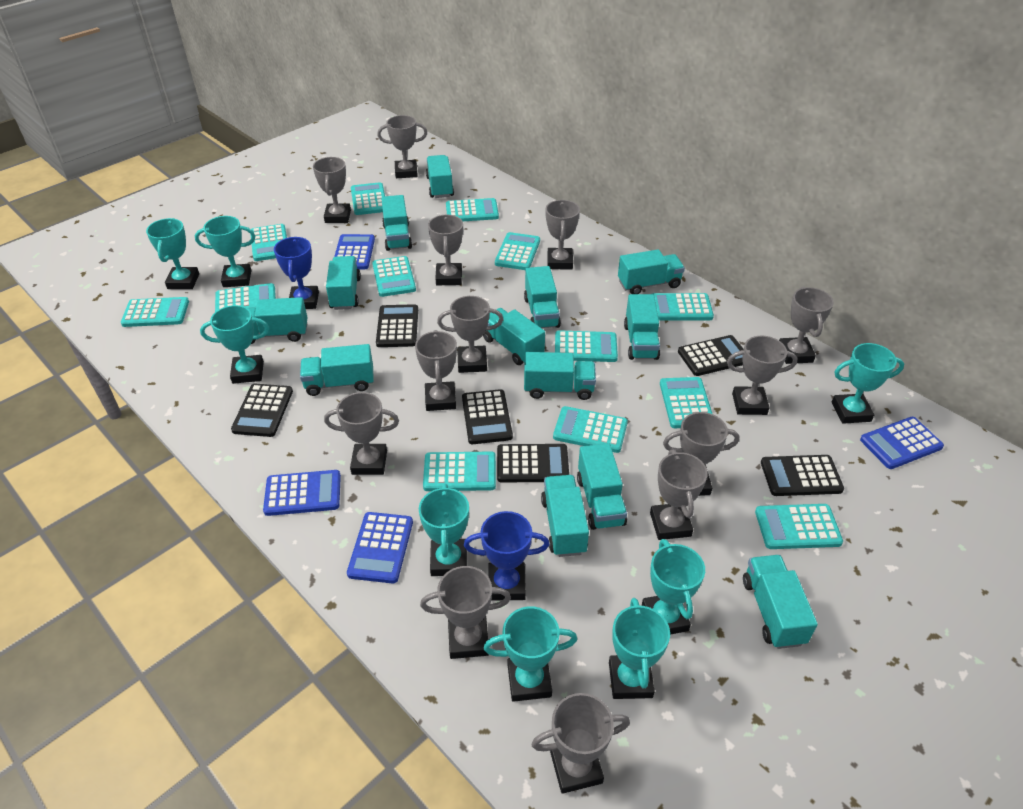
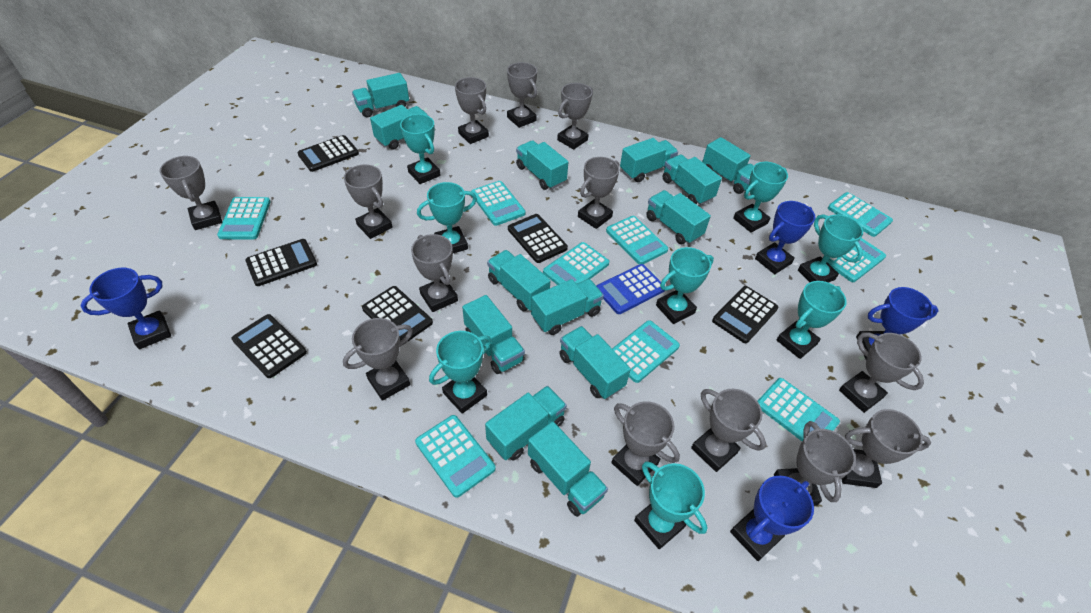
blue calculator: 4 -> 1
blue trophy: 2 -> 4
turquoise calculator: 13 -> 9

